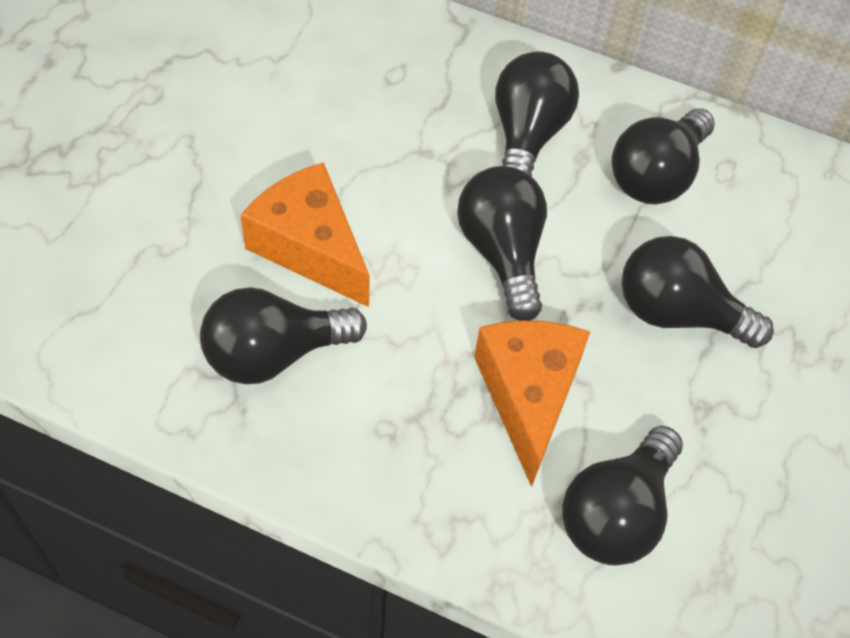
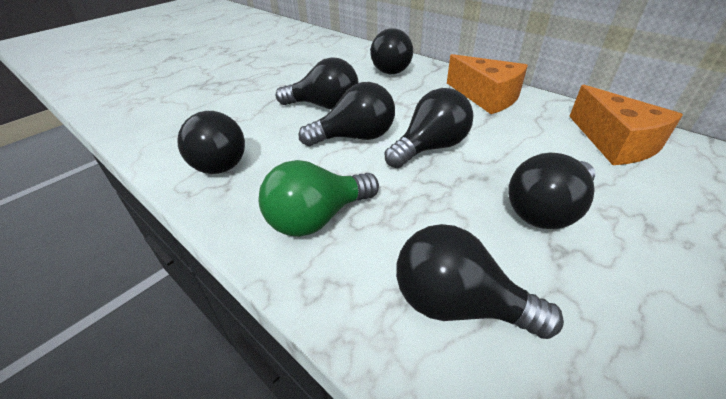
black light bulb: 6 -> 7
green light bulb: 0 -> 1

